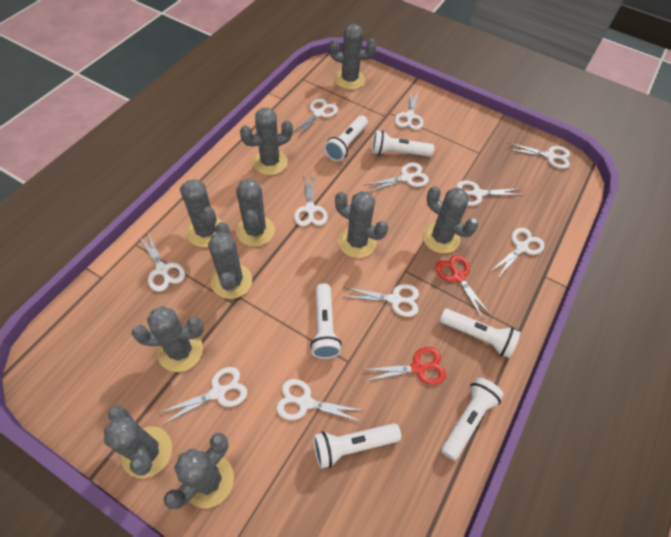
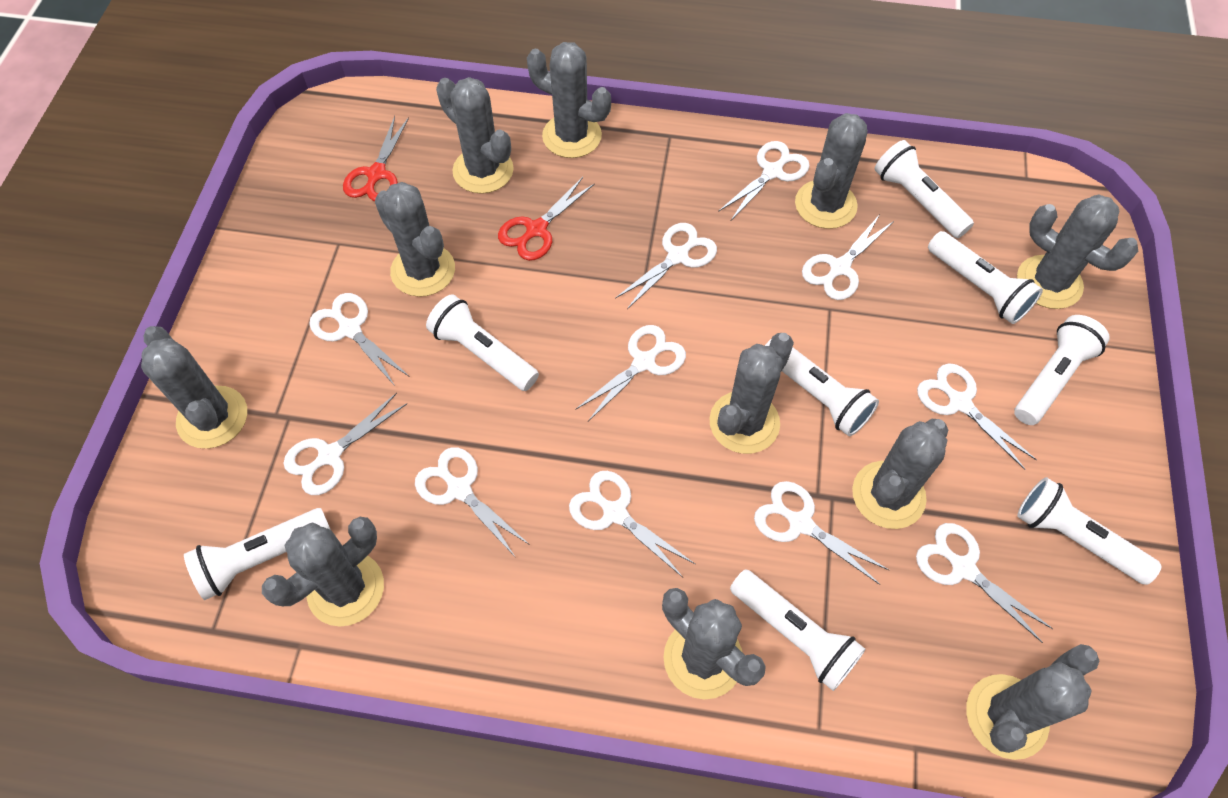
grey cactus: 10 -> 11
white flashlight: 6 -> 8

